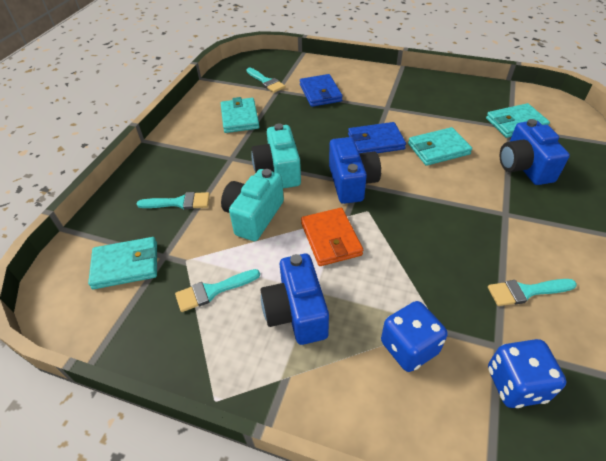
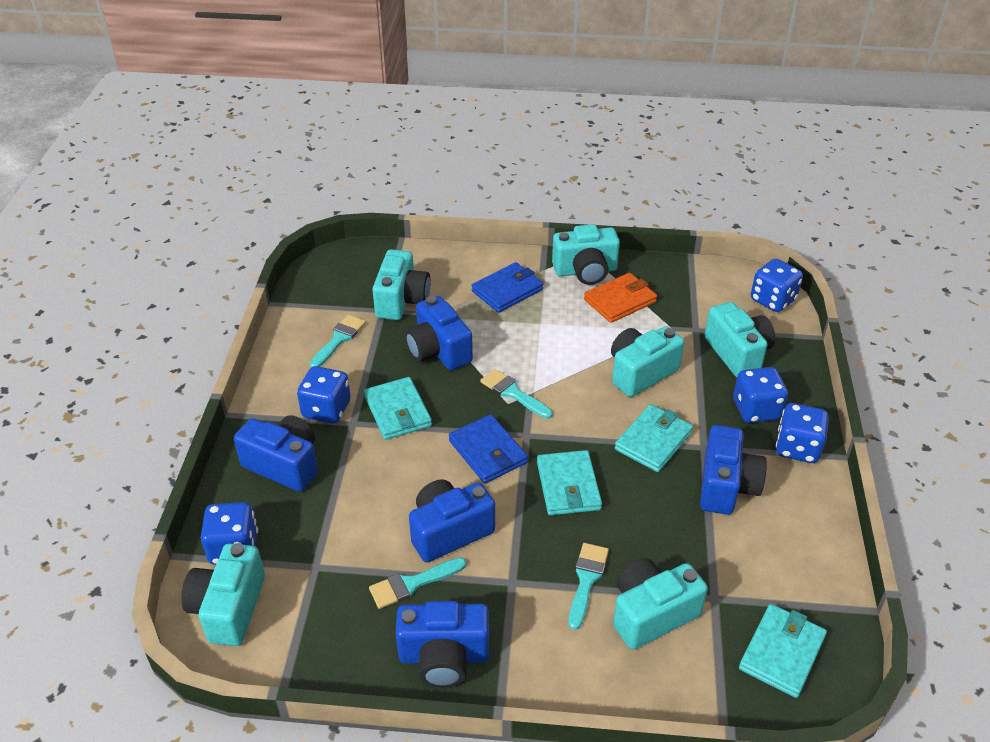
blue camera: 3 -> 5
blue dice: 2 -> 5
turquoise camera: 2 -> 6

